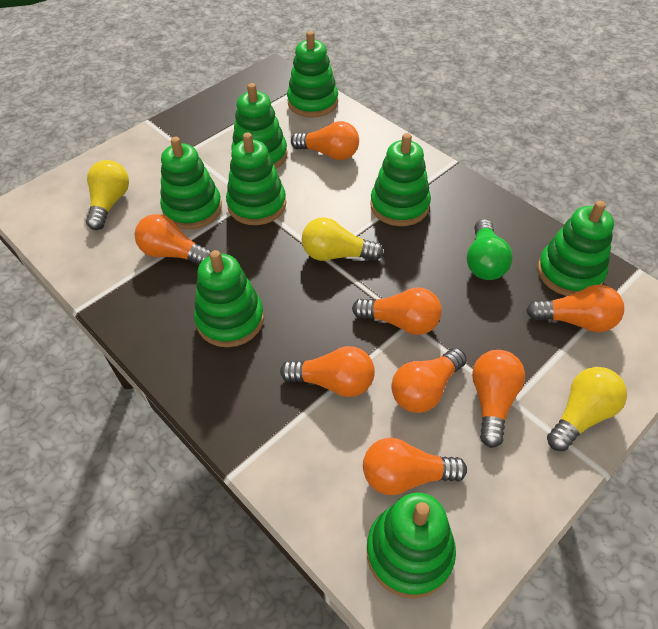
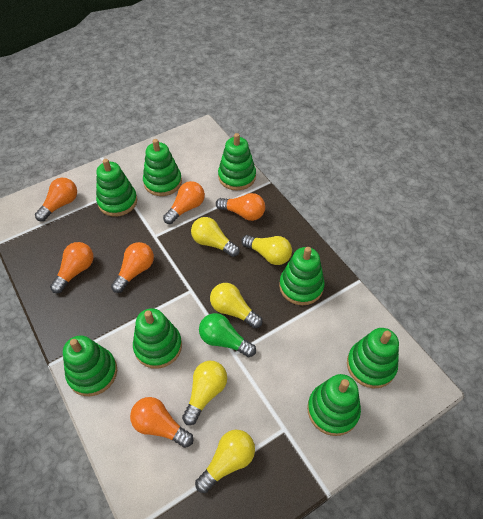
orange light bulb: 8 -> 6
yellow light bulb: 3 -> 5

